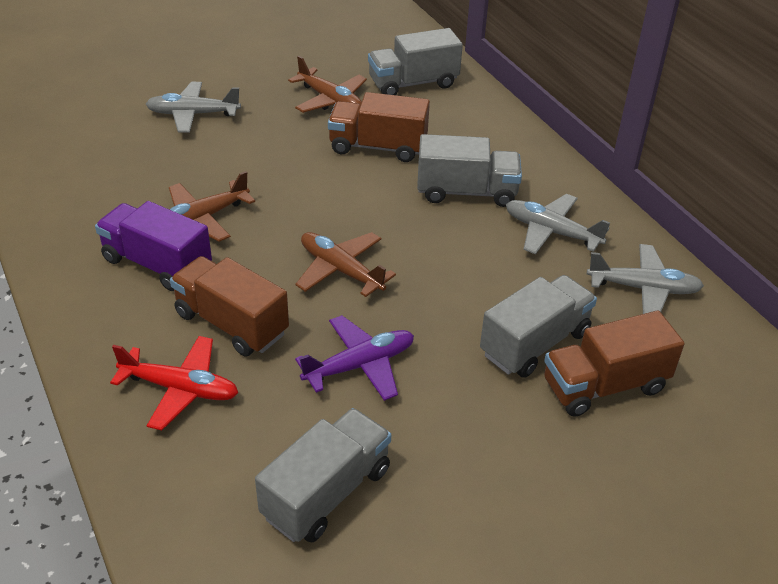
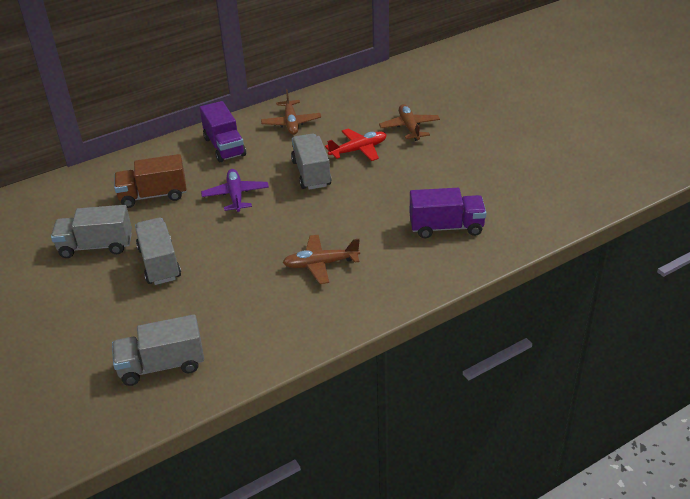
brown truck: 3 -> 1
grey plane: 3 -> 0
purple truck: 1 -> 2

